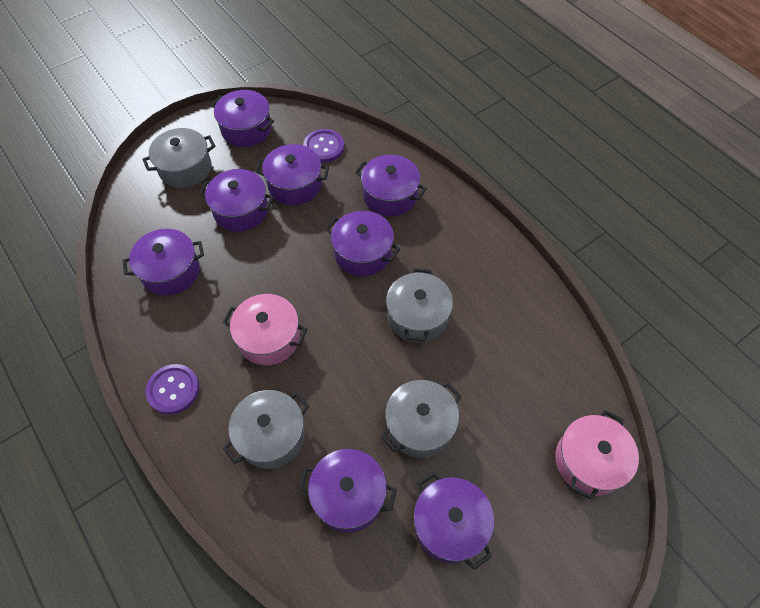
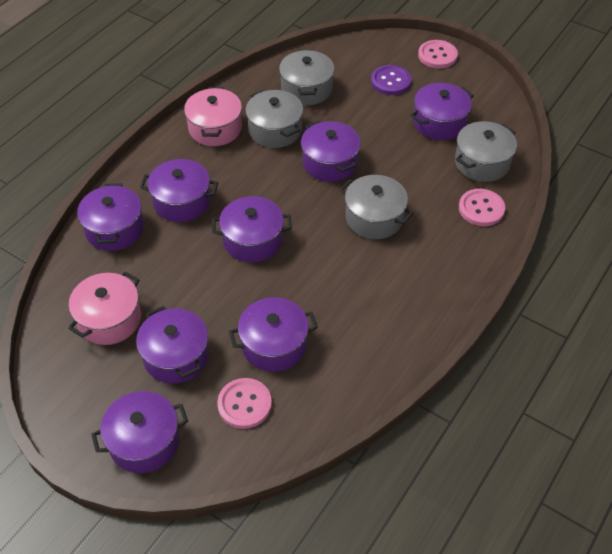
pink button: 0 -> 3
purple button: 2 -> 1

